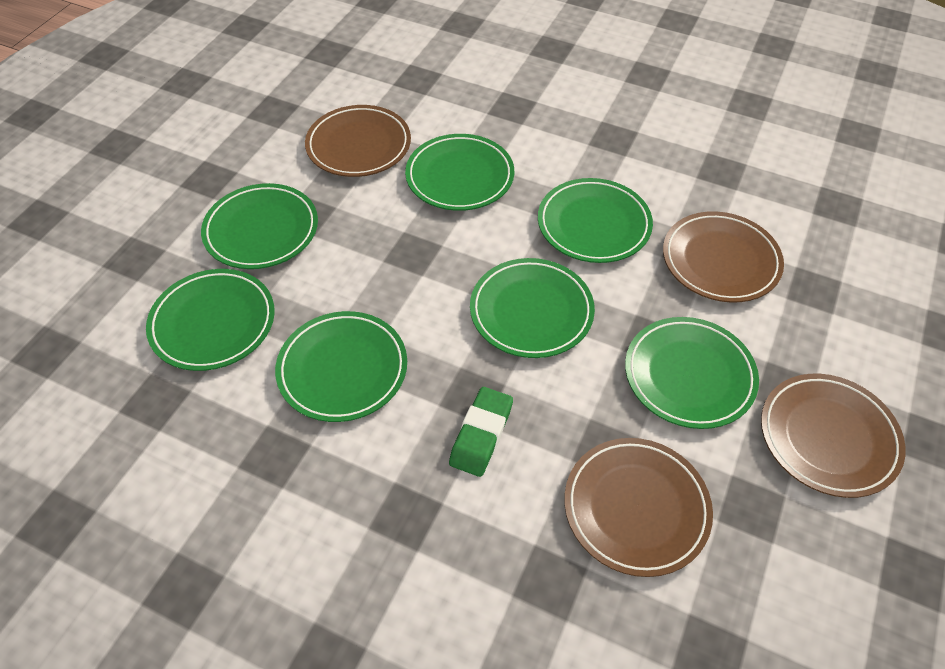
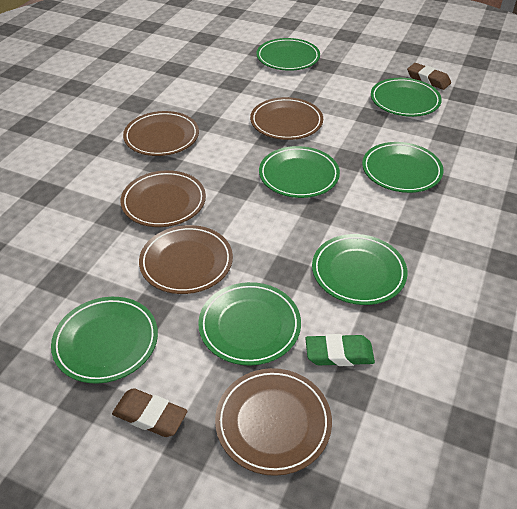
brown eraser: 0 -> 2
brown plate: 4 -> 5

